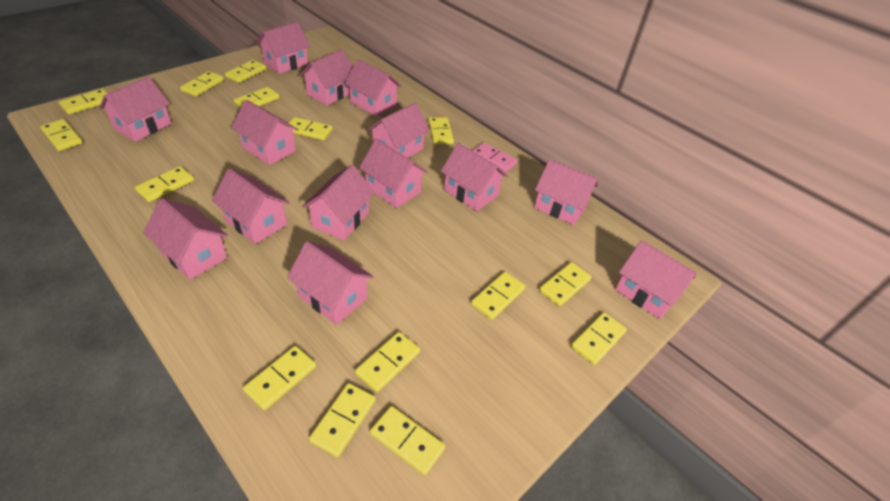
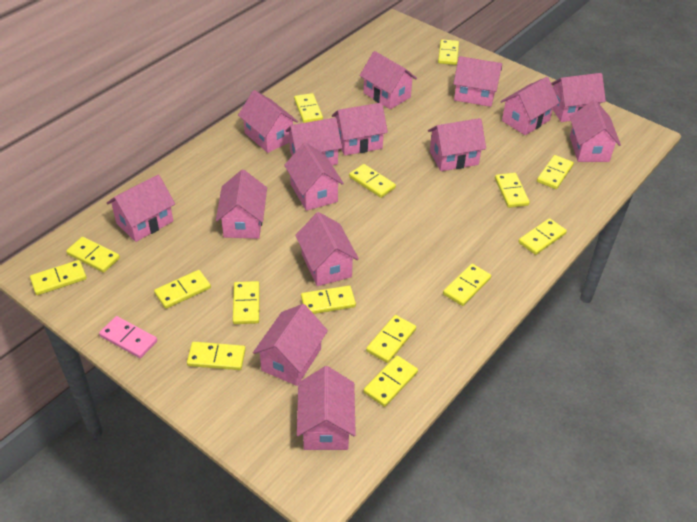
pink house: 14 -> 15

